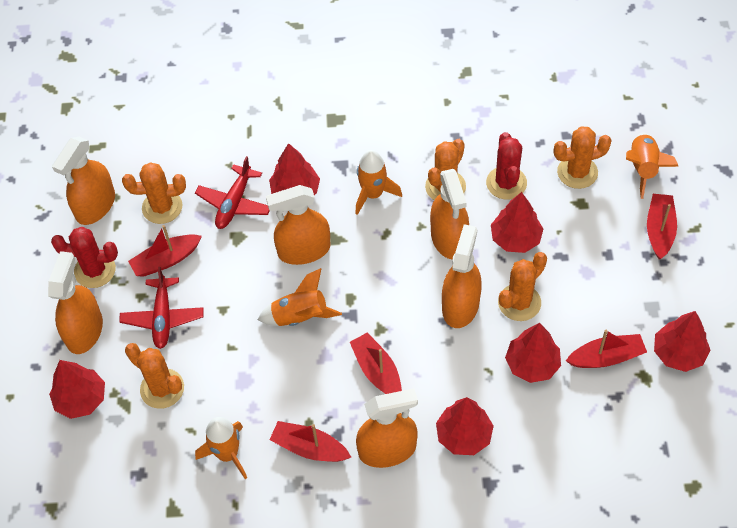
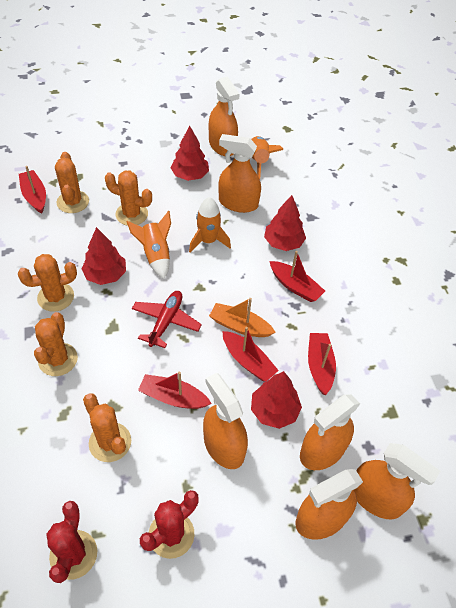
orange boat: 0 -> 1
orange rocket: 4 -> 3
red plane: 2 -> 1
red tree: 6 -> 4

